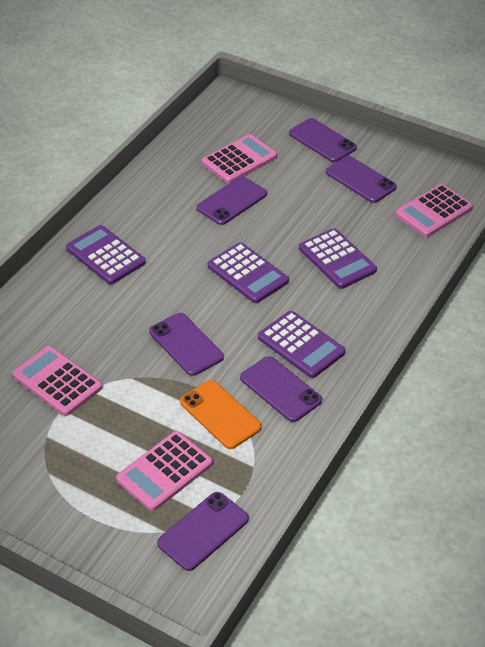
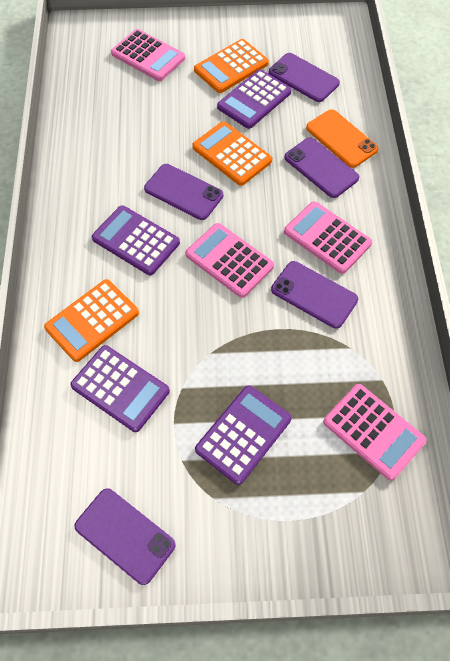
orange calculator: 0 -> 3
purple phone: 6 -> 5

